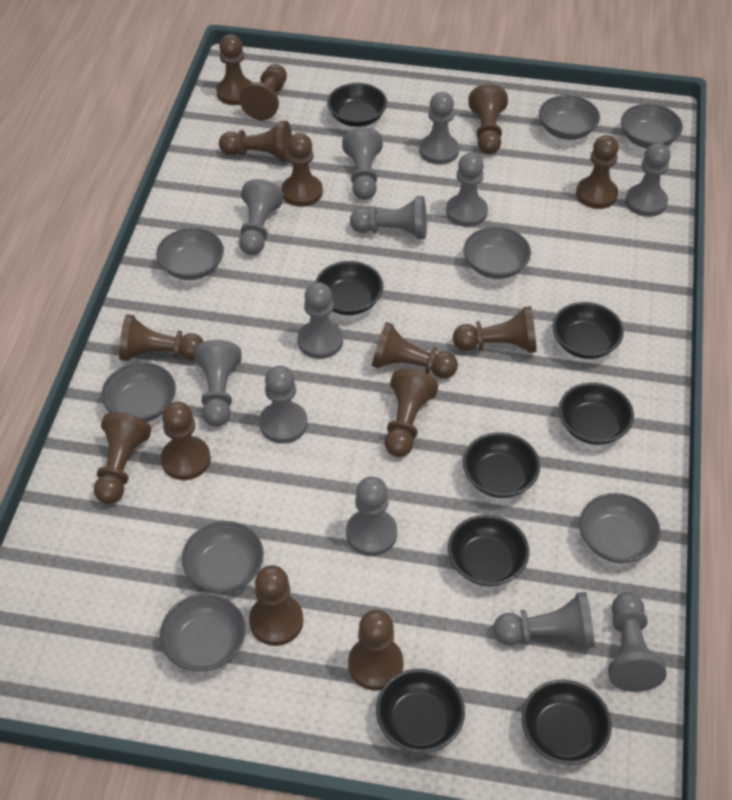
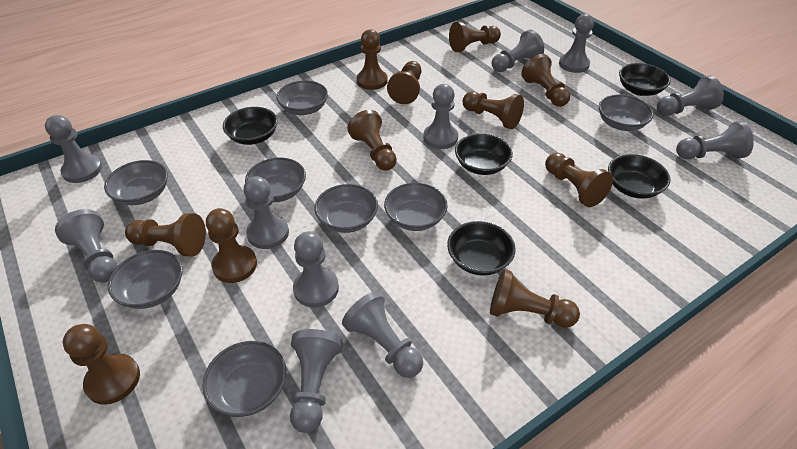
black bowl: 8 -> 5
brown pawn: 14 -> 11
grey pawn: 12 -> 11

